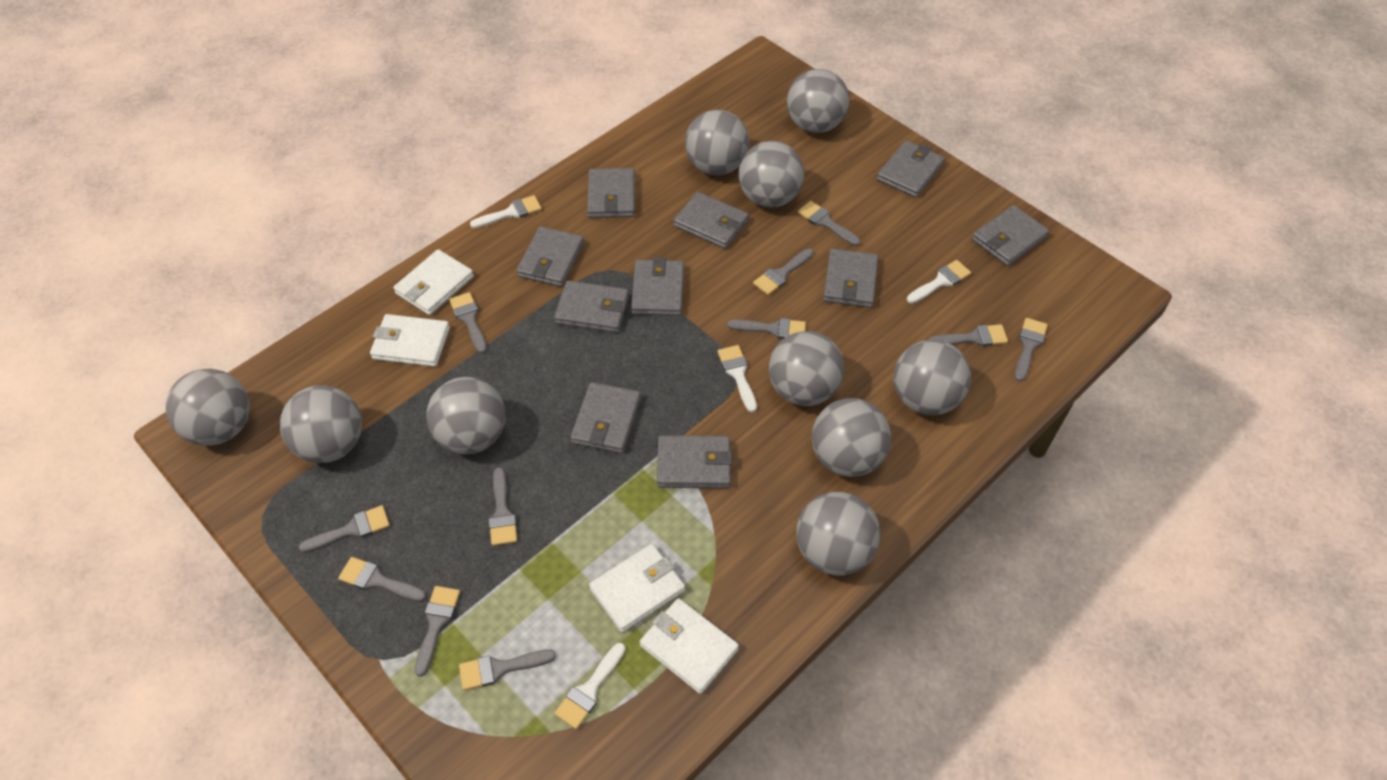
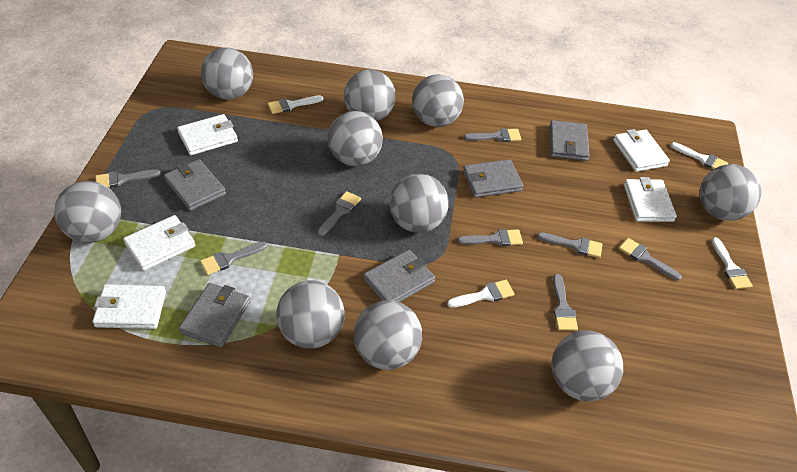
grey brush: 11 -> 8
grey wallet: 10 -> 5
white wallet: 4 -> 5

